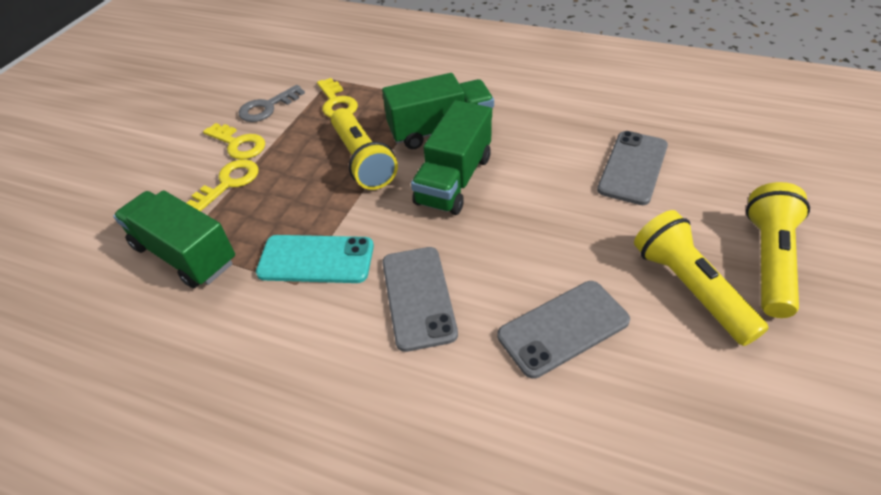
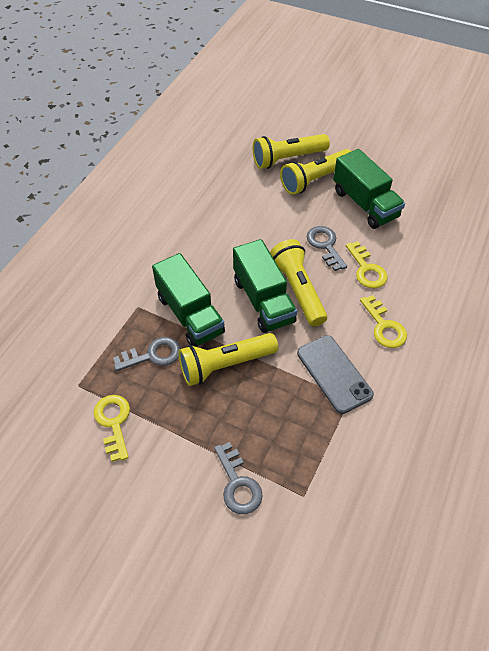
grey key: 1 -> 3
grey phone: 3 -> 1
turquoise phone: 1 -> 0
yellow flashlight: 3 -> 4

